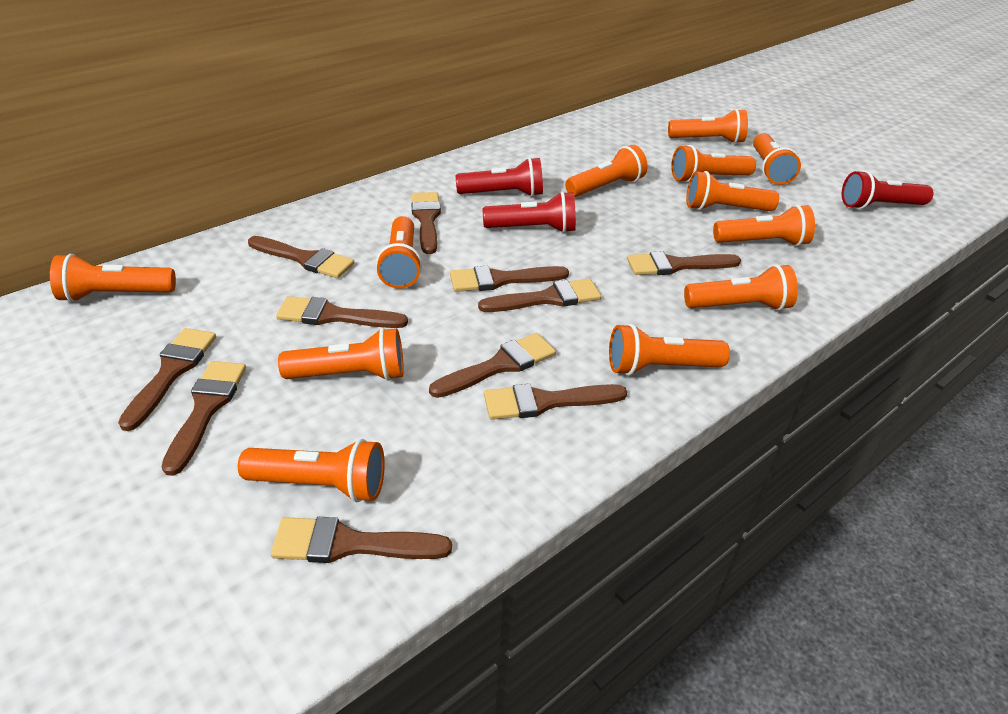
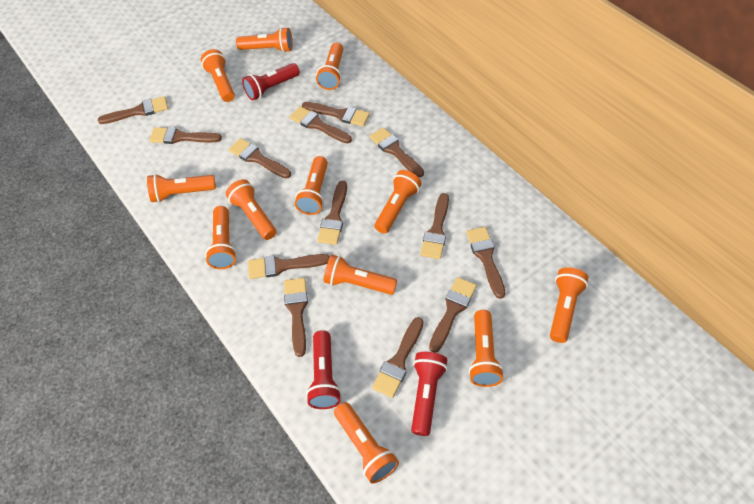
brown brush: 11 -> 13

